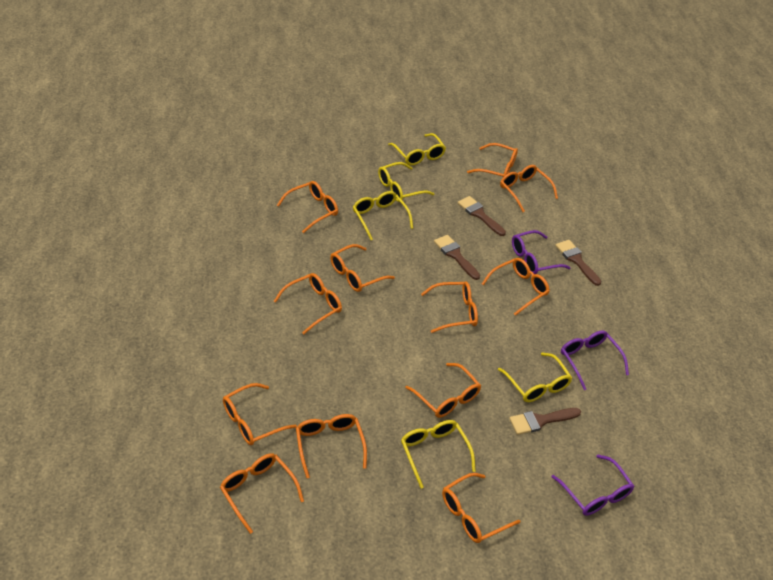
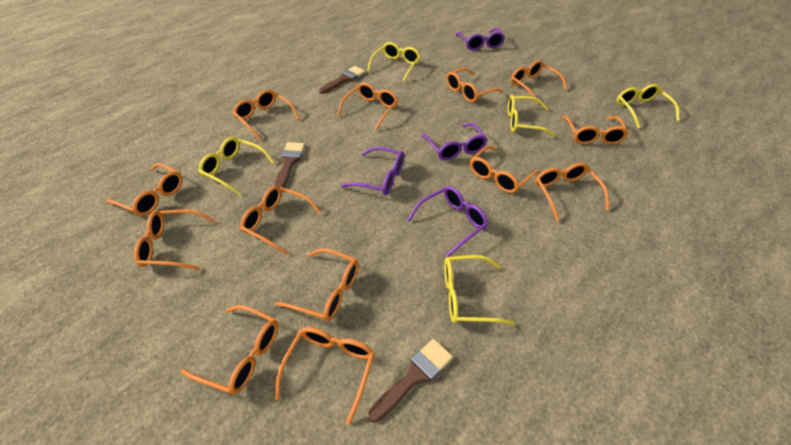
brown brush: 4 -> 3
orange glasses: 12 -> 13
purple glasses: 3 -> 4

